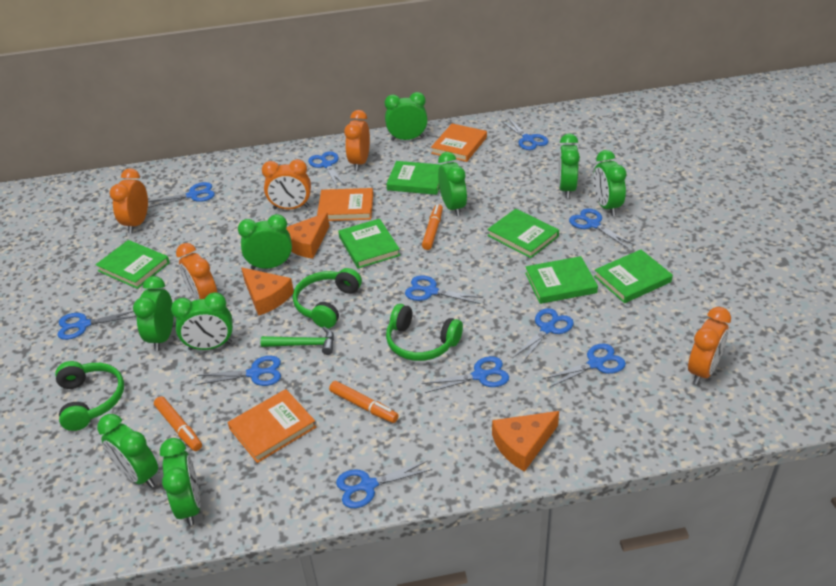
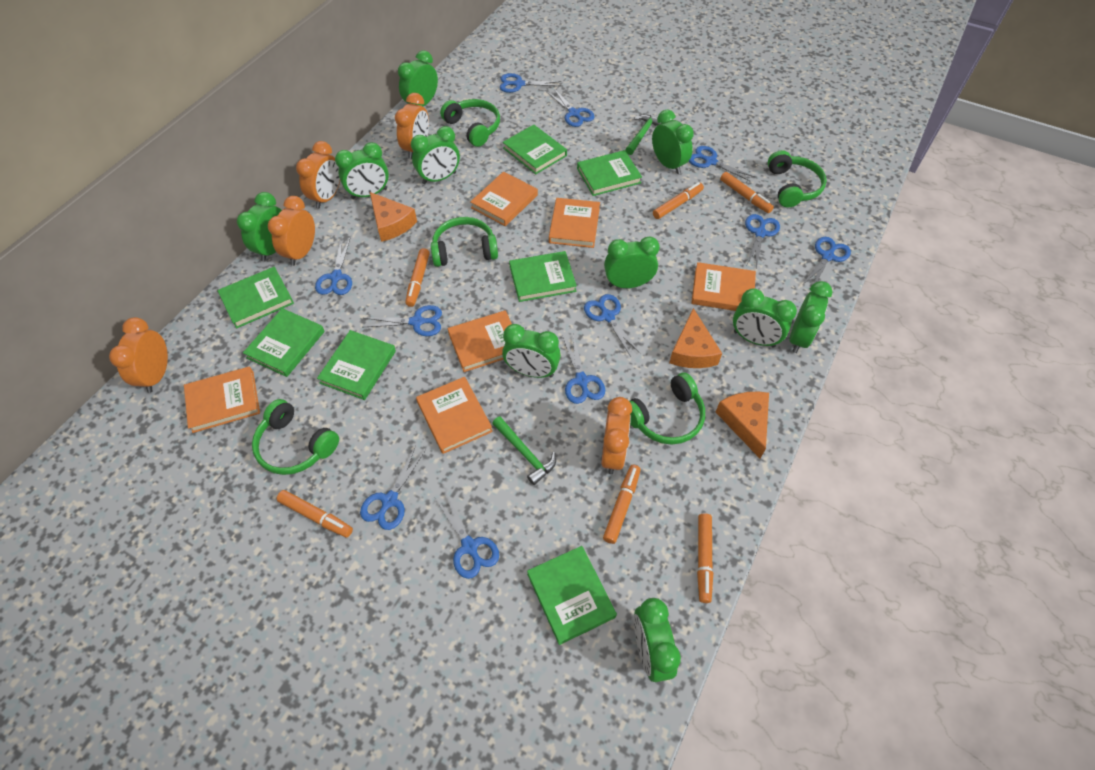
green book: 6 -> 7
green clock: 9 -> 10
green hammer: 1 -> 2
green headphones: 3 -> 5
orange book: 3 -> 6
orange marker: 3 -> 6

